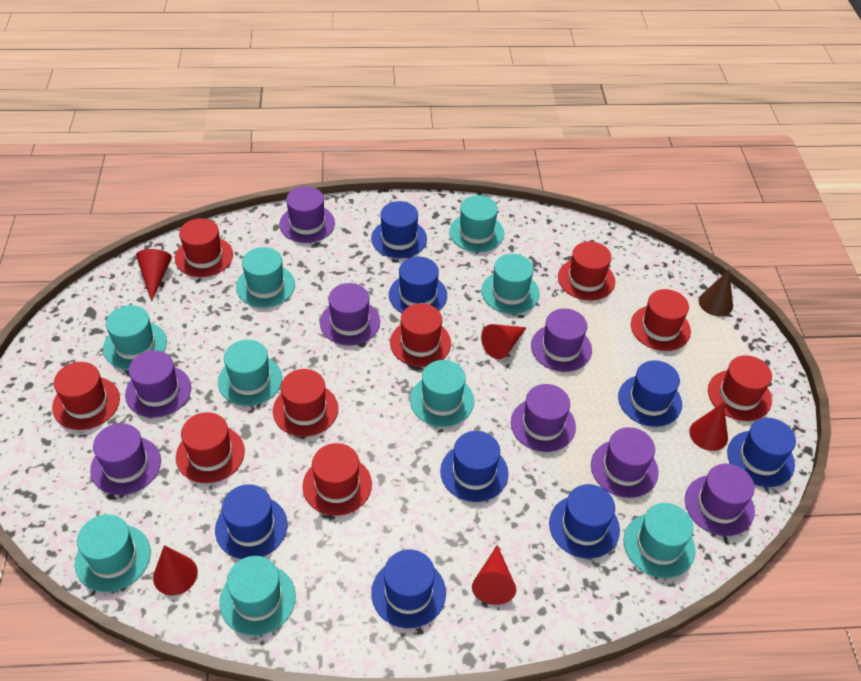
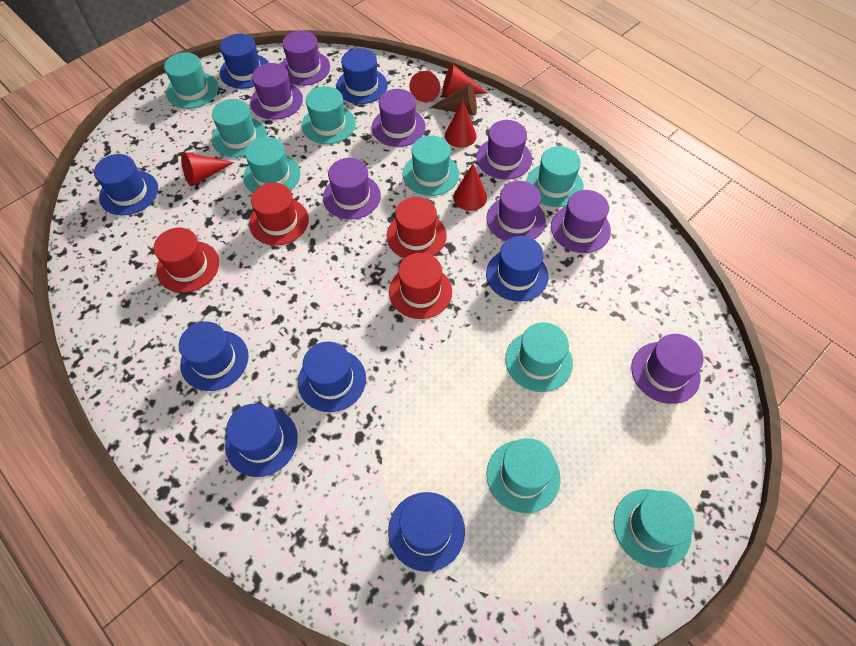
red hat: 9 -> 4

